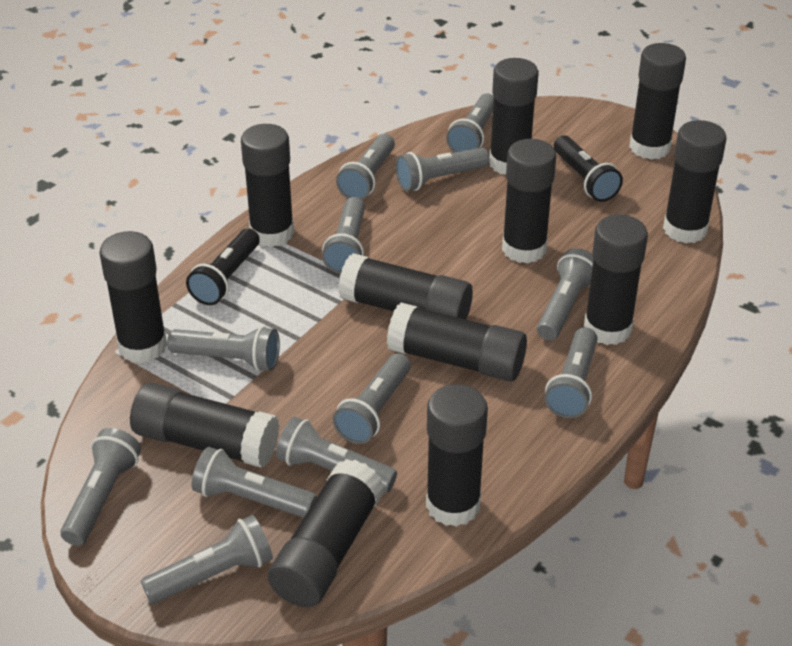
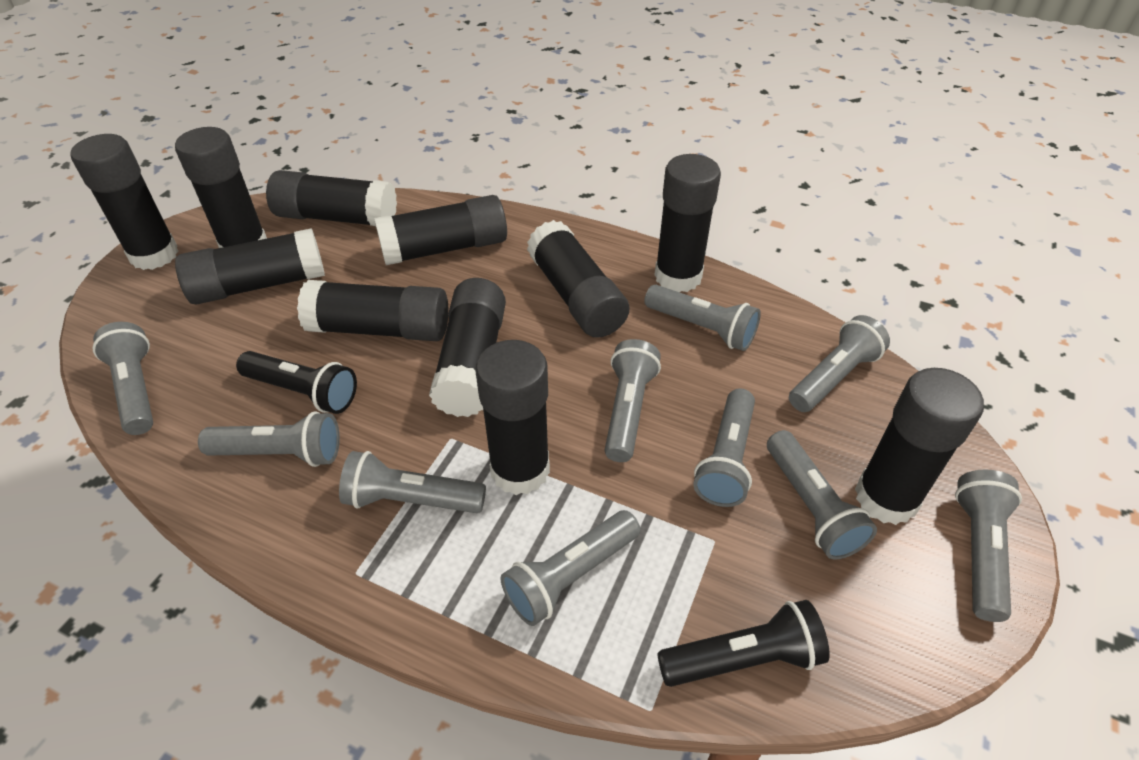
black glue stick: 12 -> 11
grey flashlight: 12 -> 10

